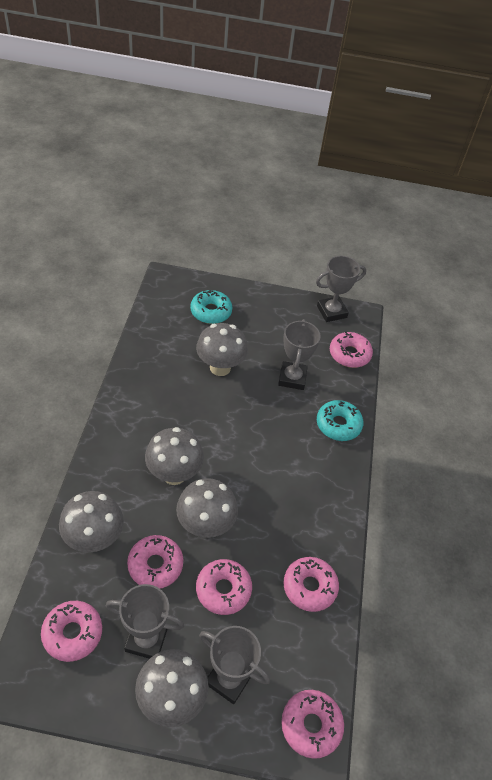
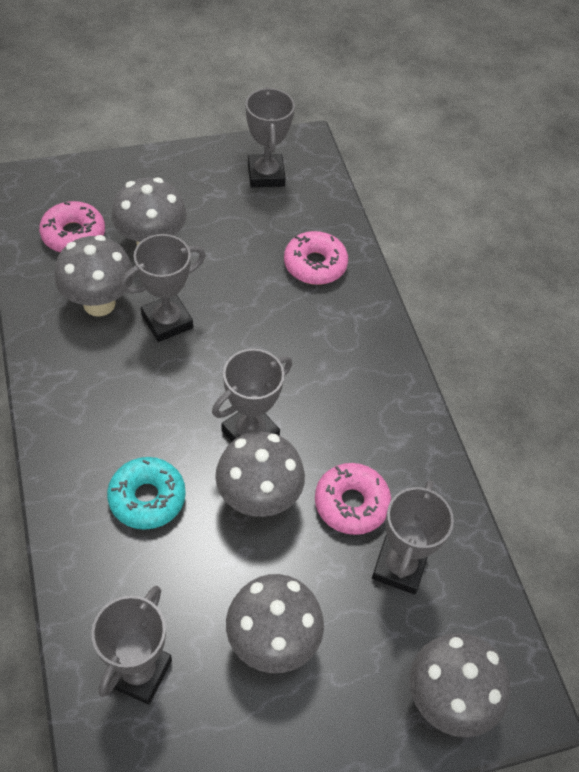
grey trophy: 4 -> 5
pink donut: 6 -> 3
turquoise donut: 2 -> 1

